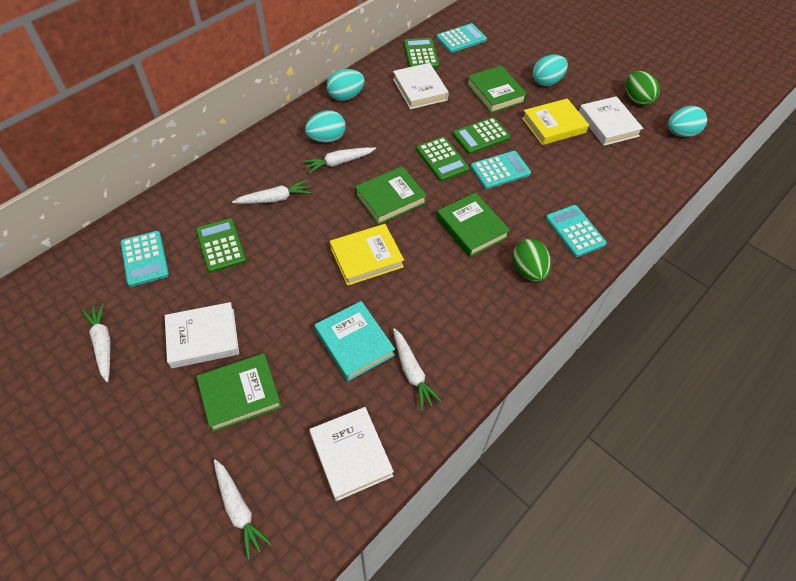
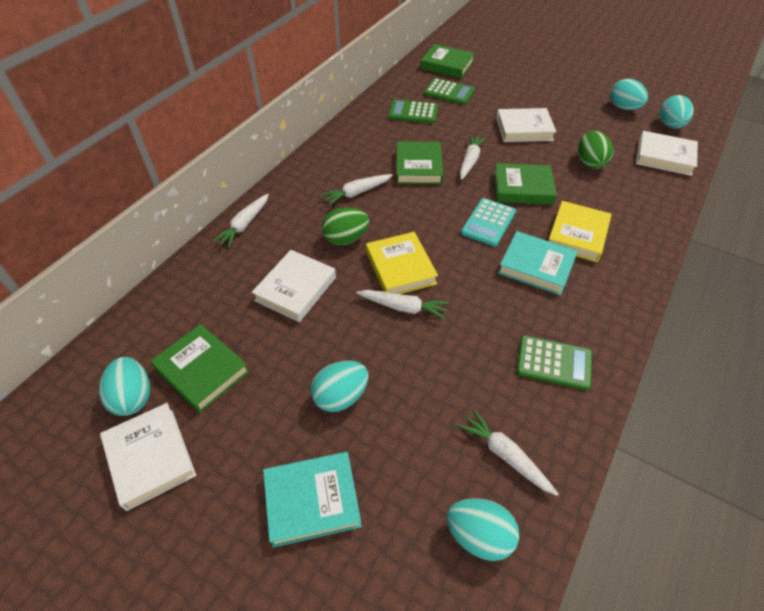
green calculator: 4 -> 3
turquoise book: 1 -> 2
turquoise calculator: 4 -> 1
turquoise egg: 4 -> 5

